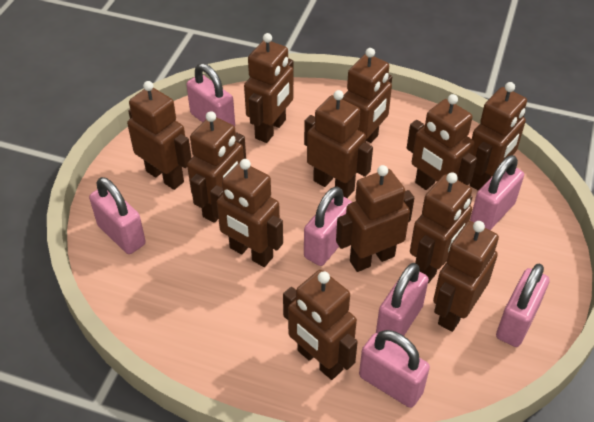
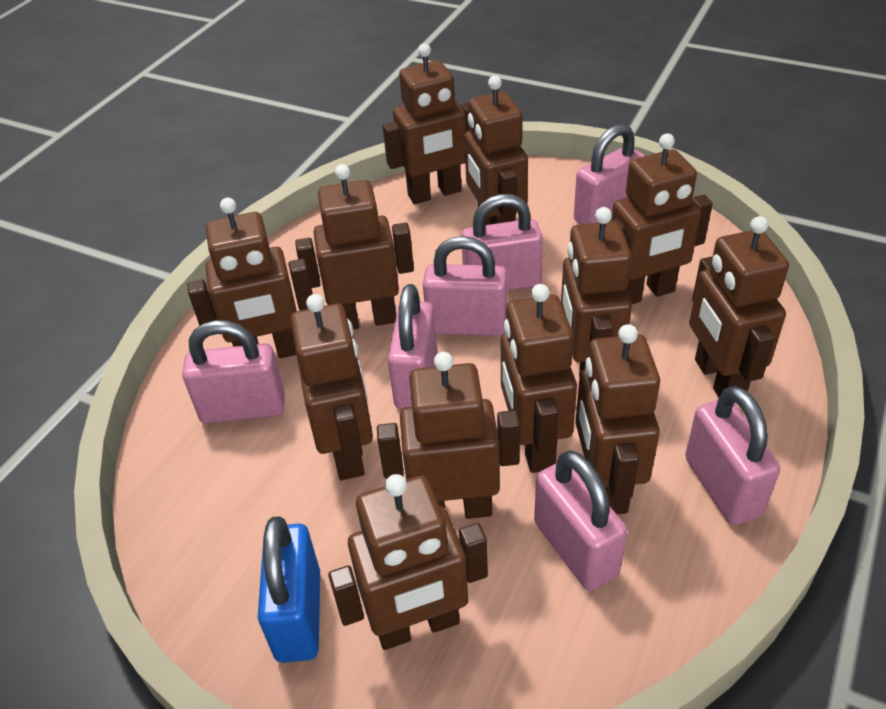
blue padlock: 0 -> 1

